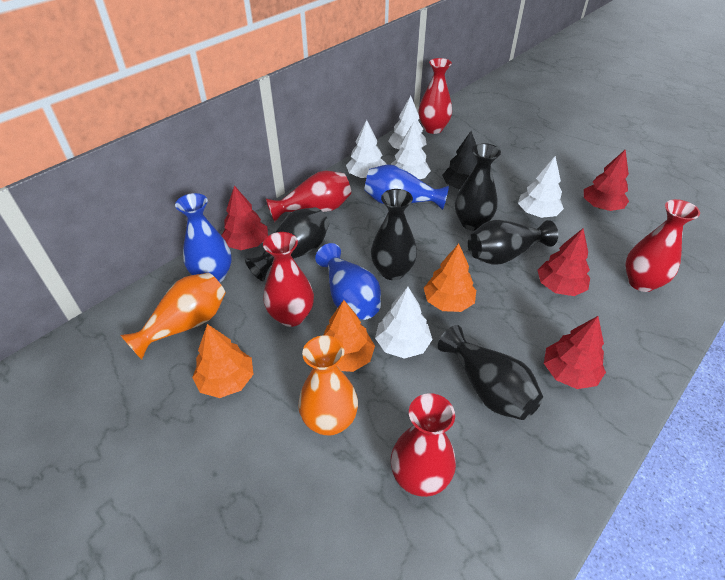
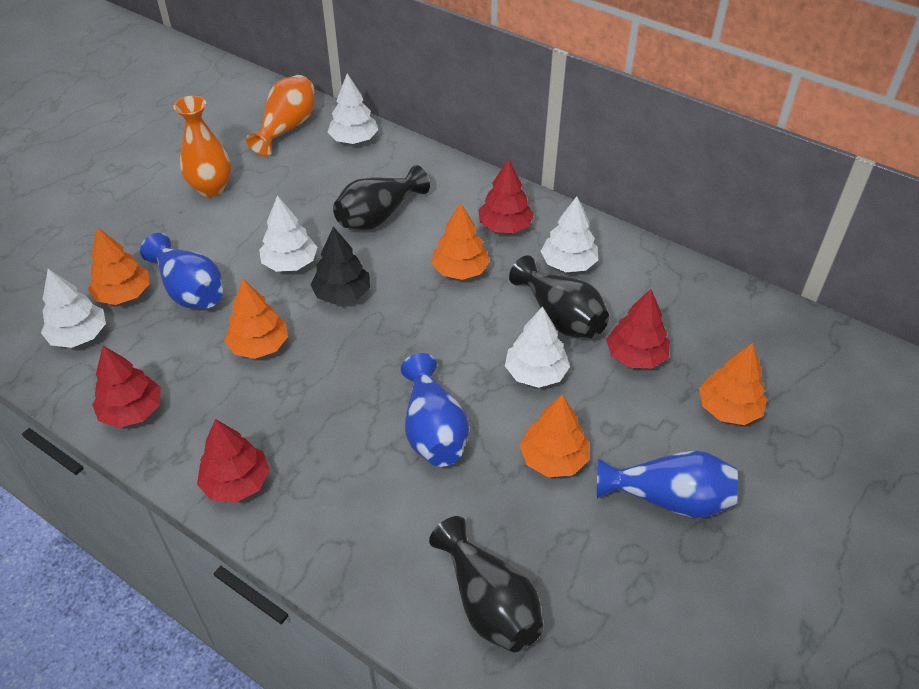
black vase: 5 -> 3
orange tree: 3 -> 5
red vase: 5 -> 0

